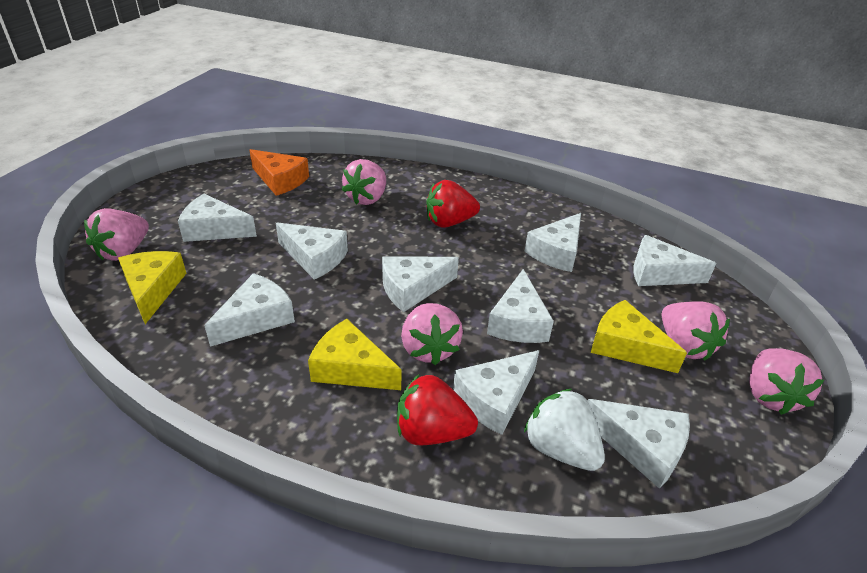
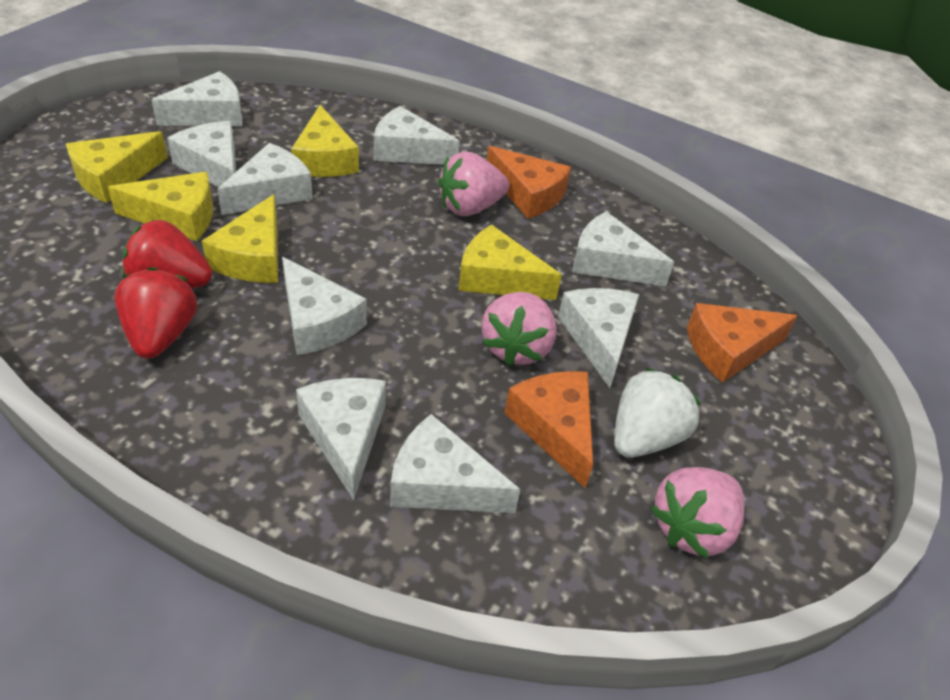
orange cheese: 1 -> 3
pink strawberry: 5 -> 3
yellow cheese: 3 -> 5

